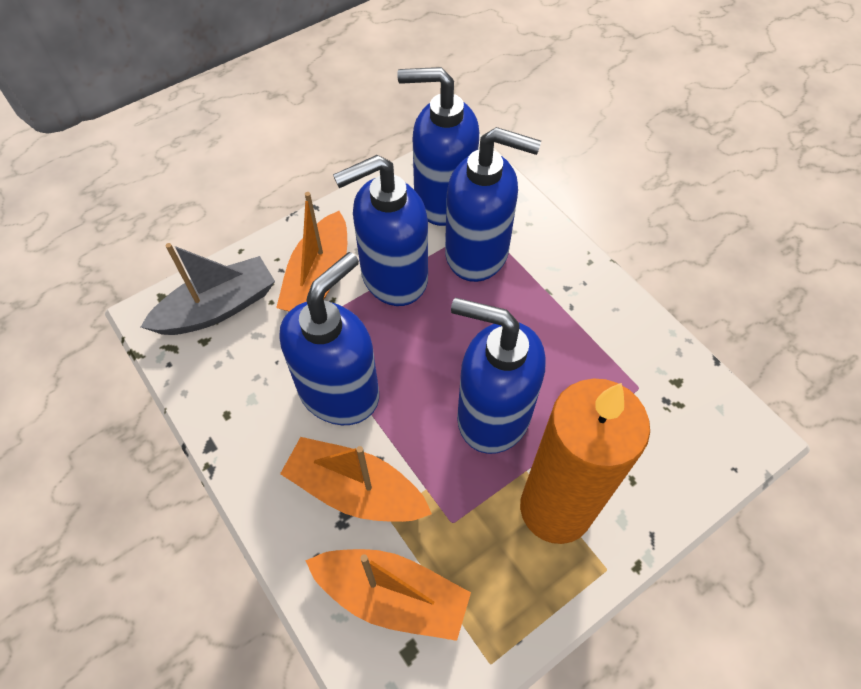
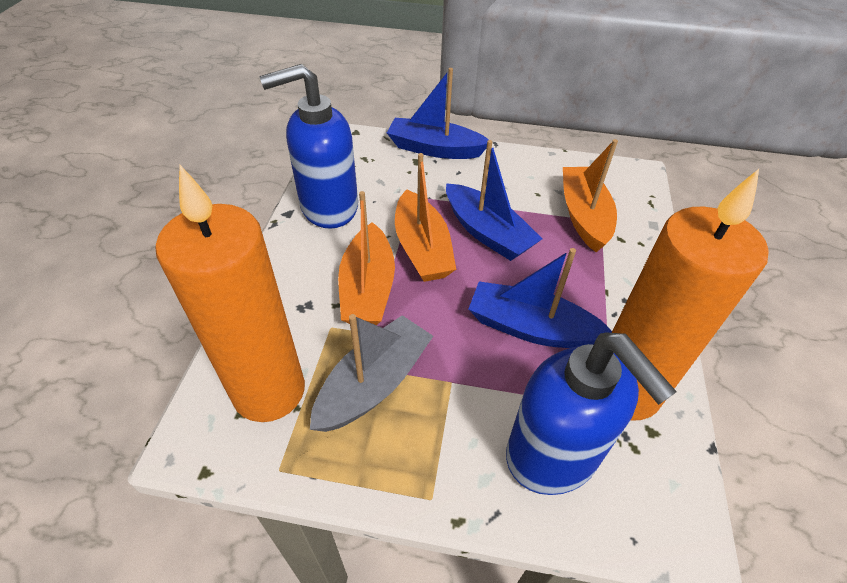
blue boat: 0 -> 3
blue soap dispenser: 5 -> 2
orange candle: 1 -> 2

